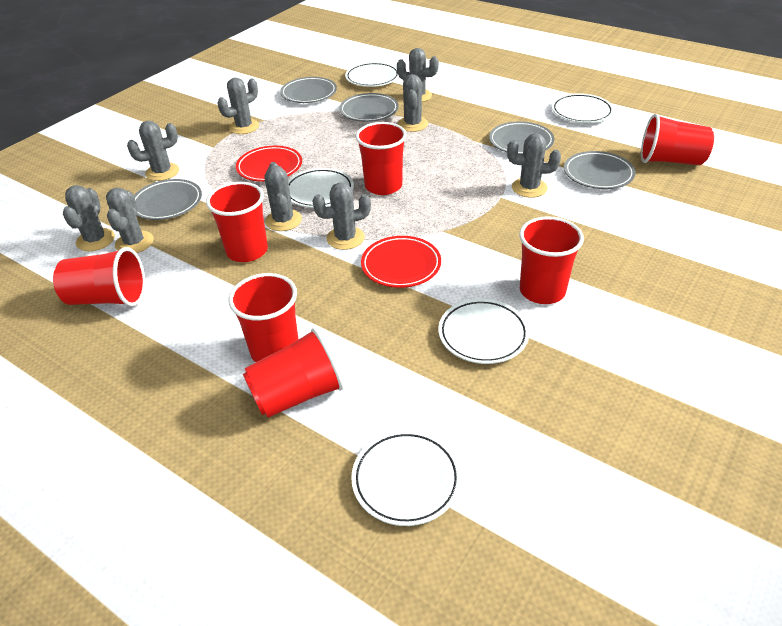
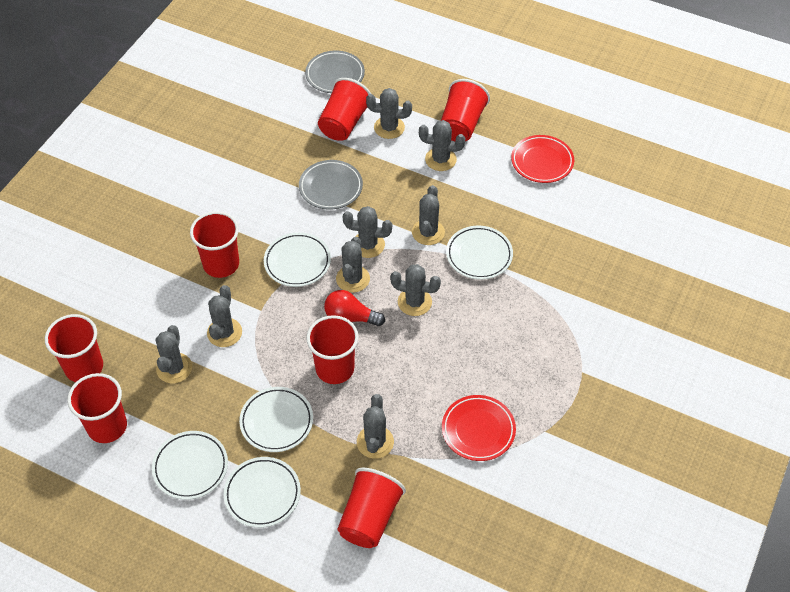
grey plate: 5 -> 2
red light bulb: 0 -> 1

